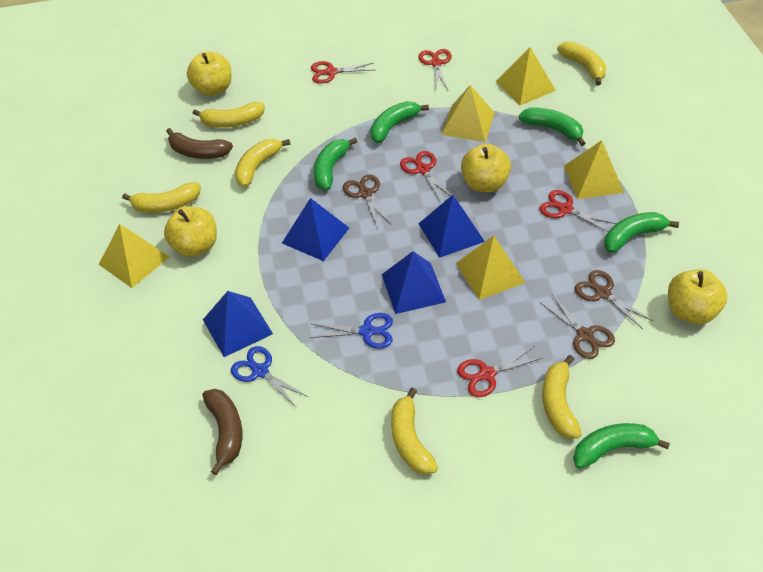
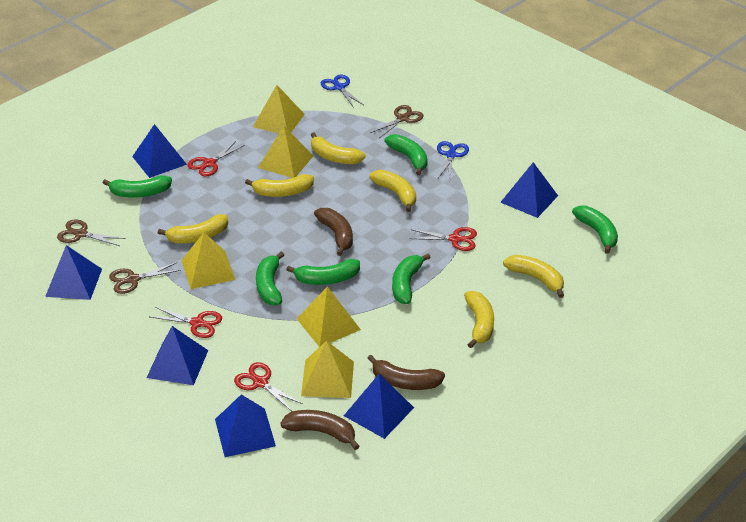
blue pyramid: 4 -> 6
brown banana: 2 -> 3
green banana: 5 -> 6
red scissors: 5 -> 4
yellow apple: 4 -> 0

